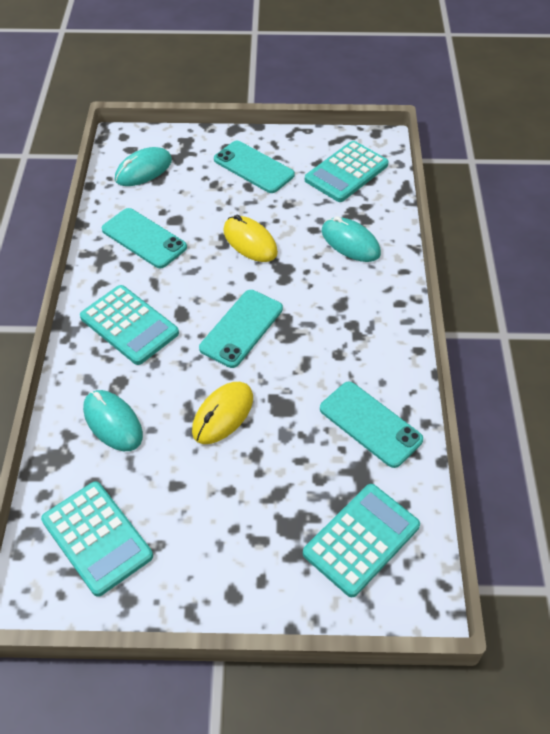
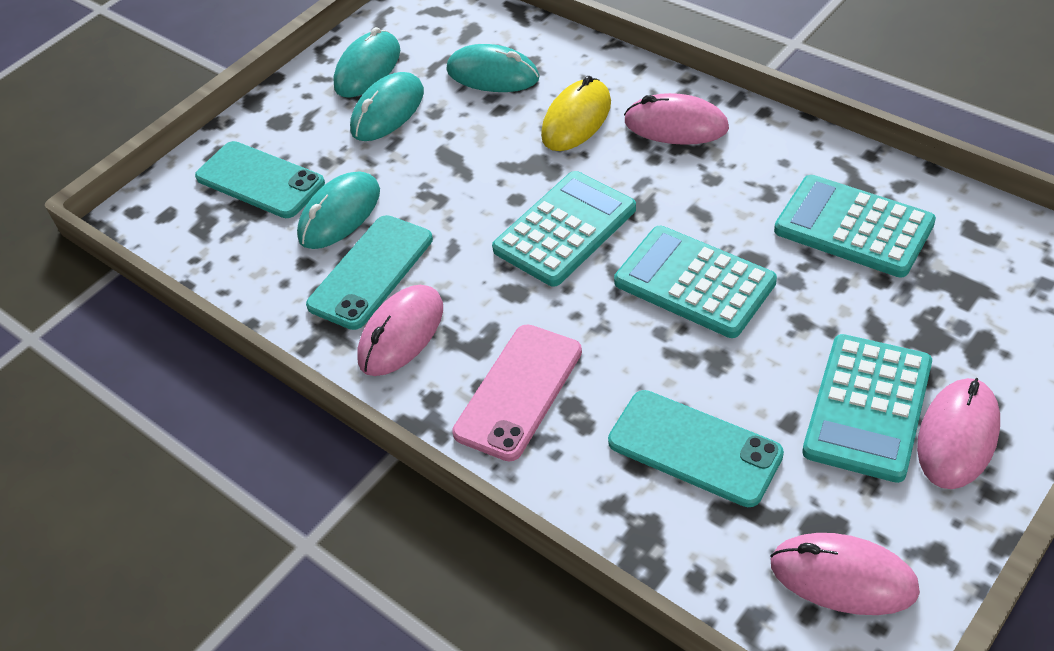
pink mouse: 0 -> 4
pink phone: 0 -> 1
turquoise mouse: 3 -> 4
turquoise phone: 4 -> 3
yellow mouse: 2 -> 1

